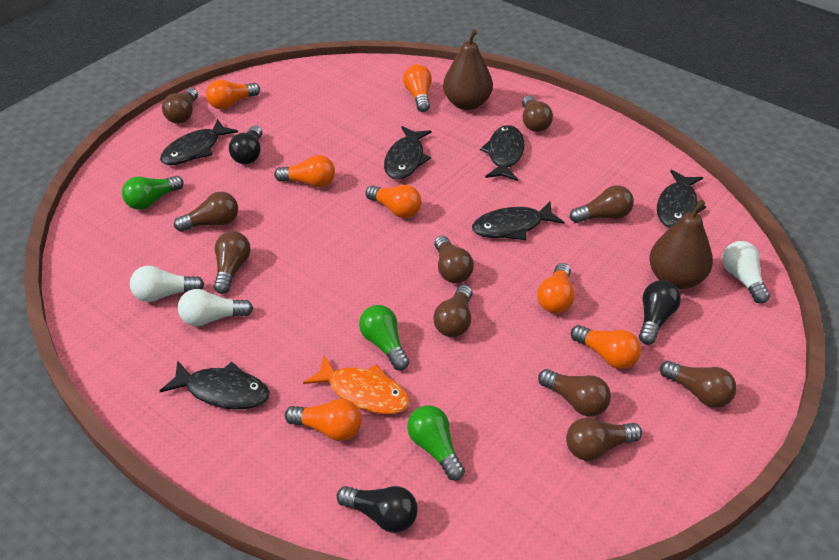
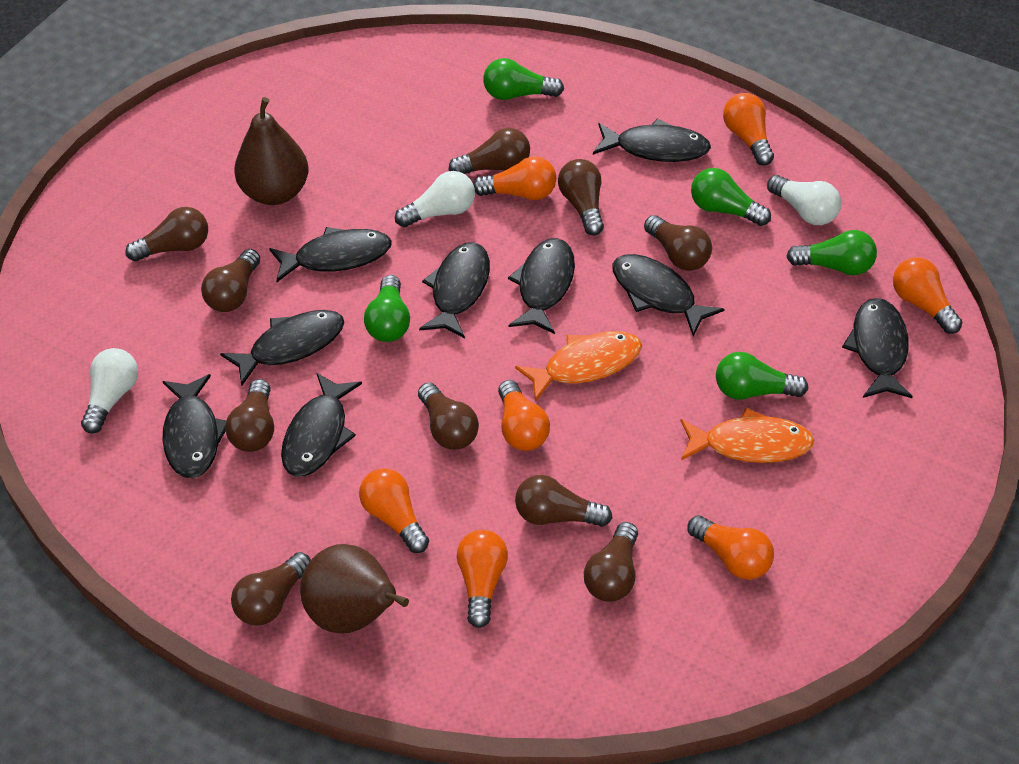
black fish: 6 -> 9
black light bulb: 3 -> 0
green light bulb: 3 -> 5
orange fish: 1 -> 2

